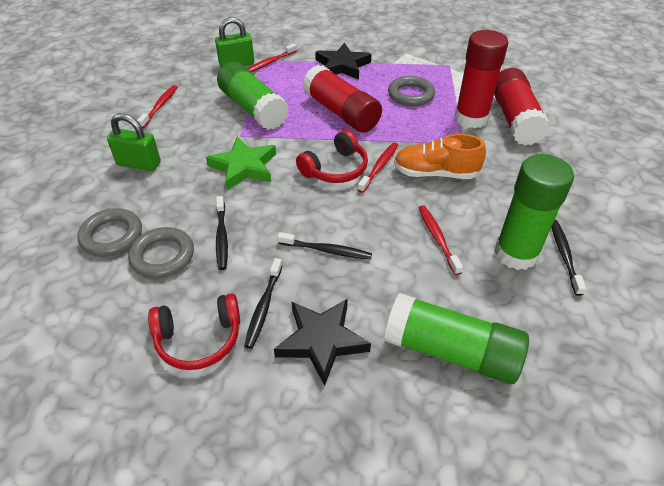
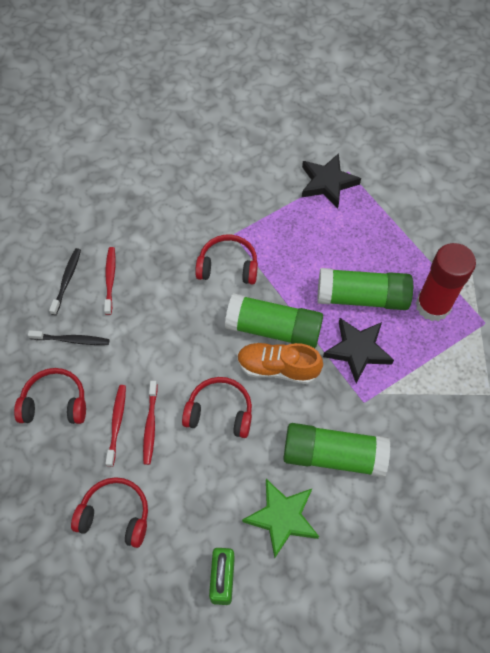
black toothbrush: 4 -> 2
green padlock: 2 -> 1
grey ring: 3 -> 0
red glue stick: 3 -> 1
red headphones: 2 -> 4
red toothbrush: 4 -> 3

